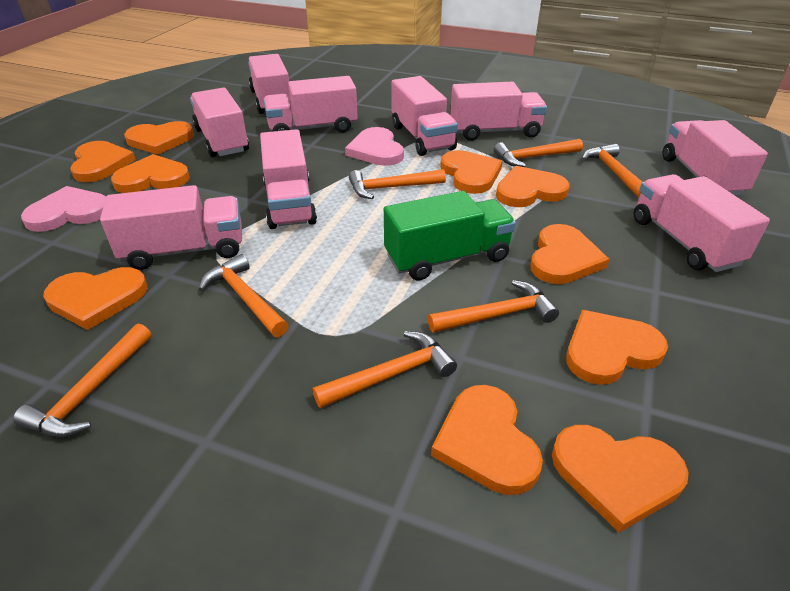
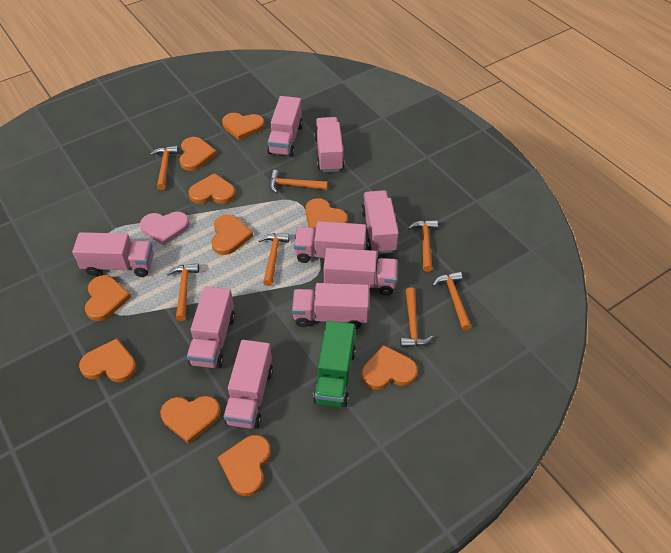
pink heart: 2 -> 1

